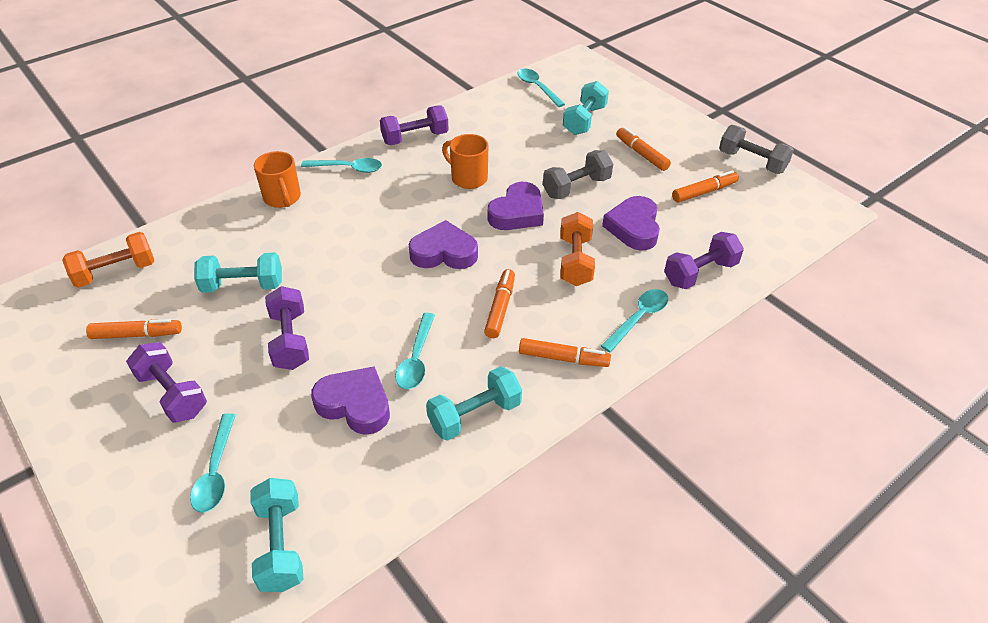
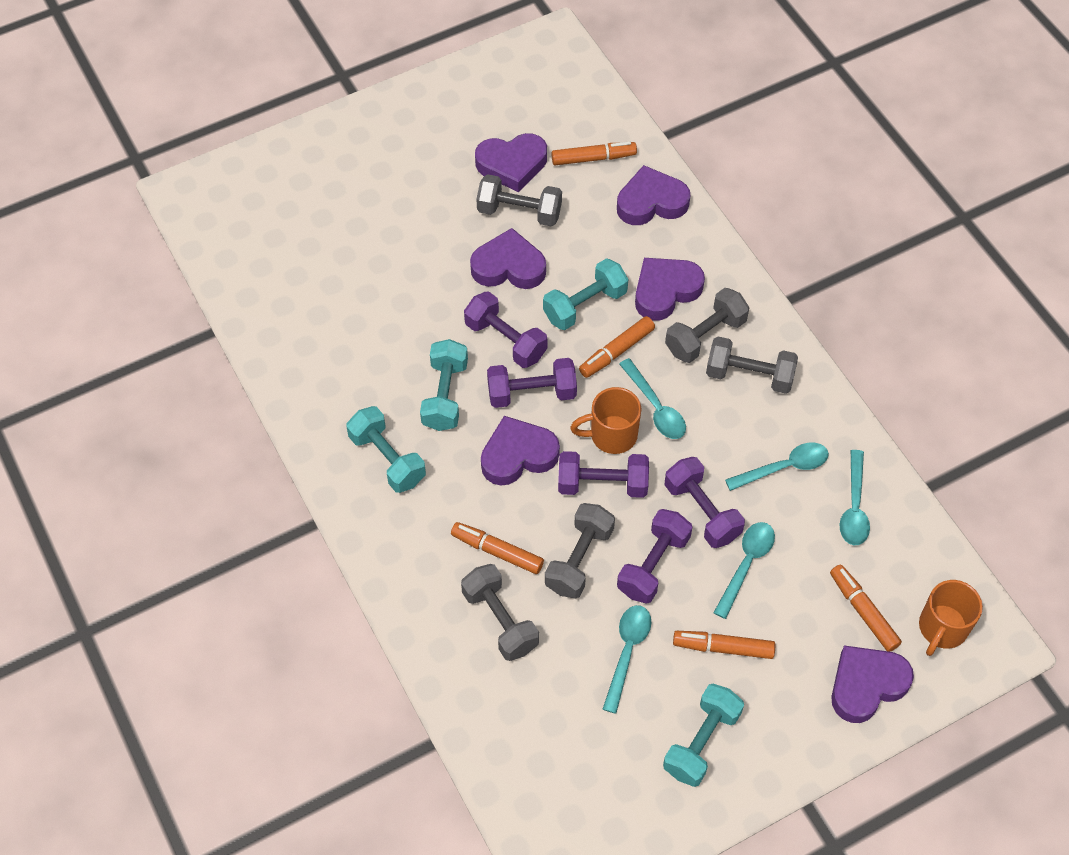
grey dumbbell: 2 -> 5
orange dumbbell: 2 -> 0
purple dumbbell: 4 -> 5
purple heart: 4 -> 6

